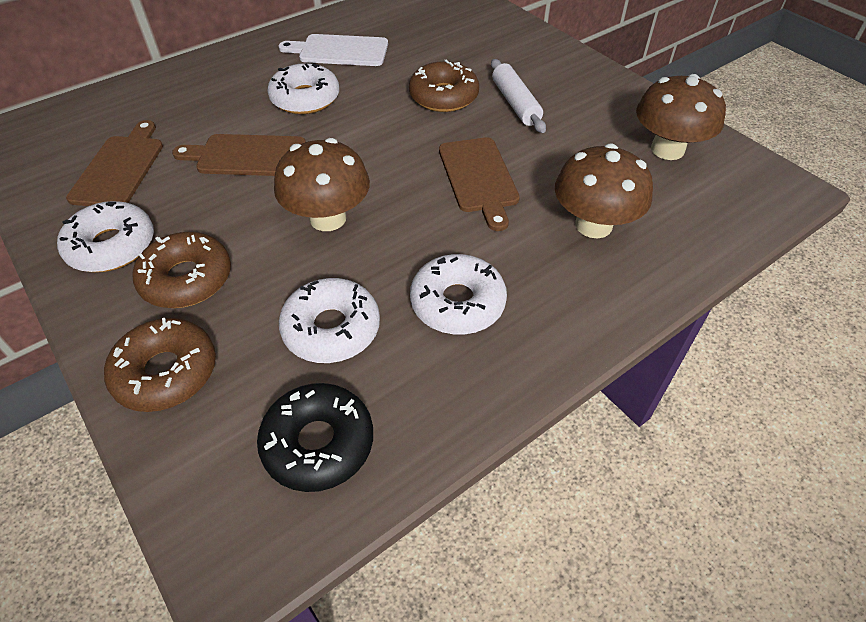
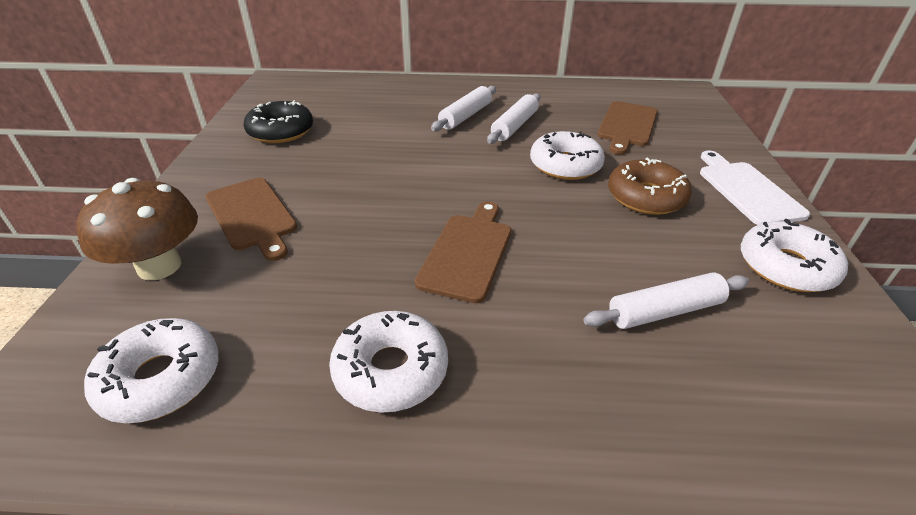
brown donut: 3 -> 1
brown mushroom: 3 -> 1
white rolling pin: 1 -> 3

